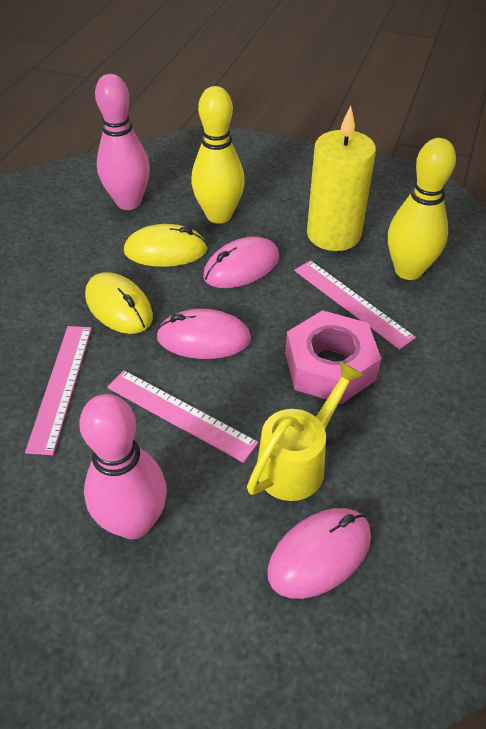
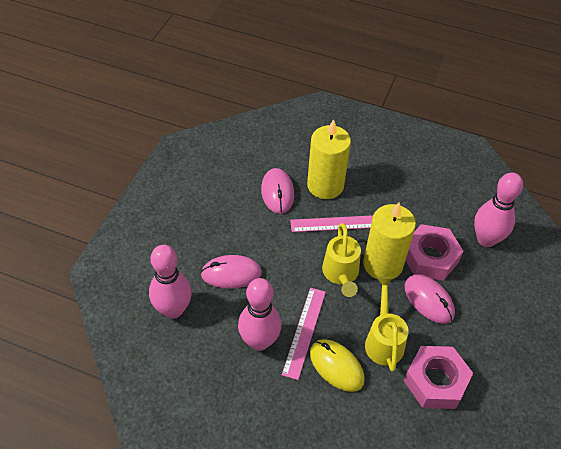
pink bowling pin: 2 -> 3
pink nut: 1 -> 2
pink ruler: 3 -> 2
yellow bowling pin: 2 -> 0
yellow candle: 1 -> 2
yellow mouse: 2 -> 1
yellow watering can: 1 -> 2

